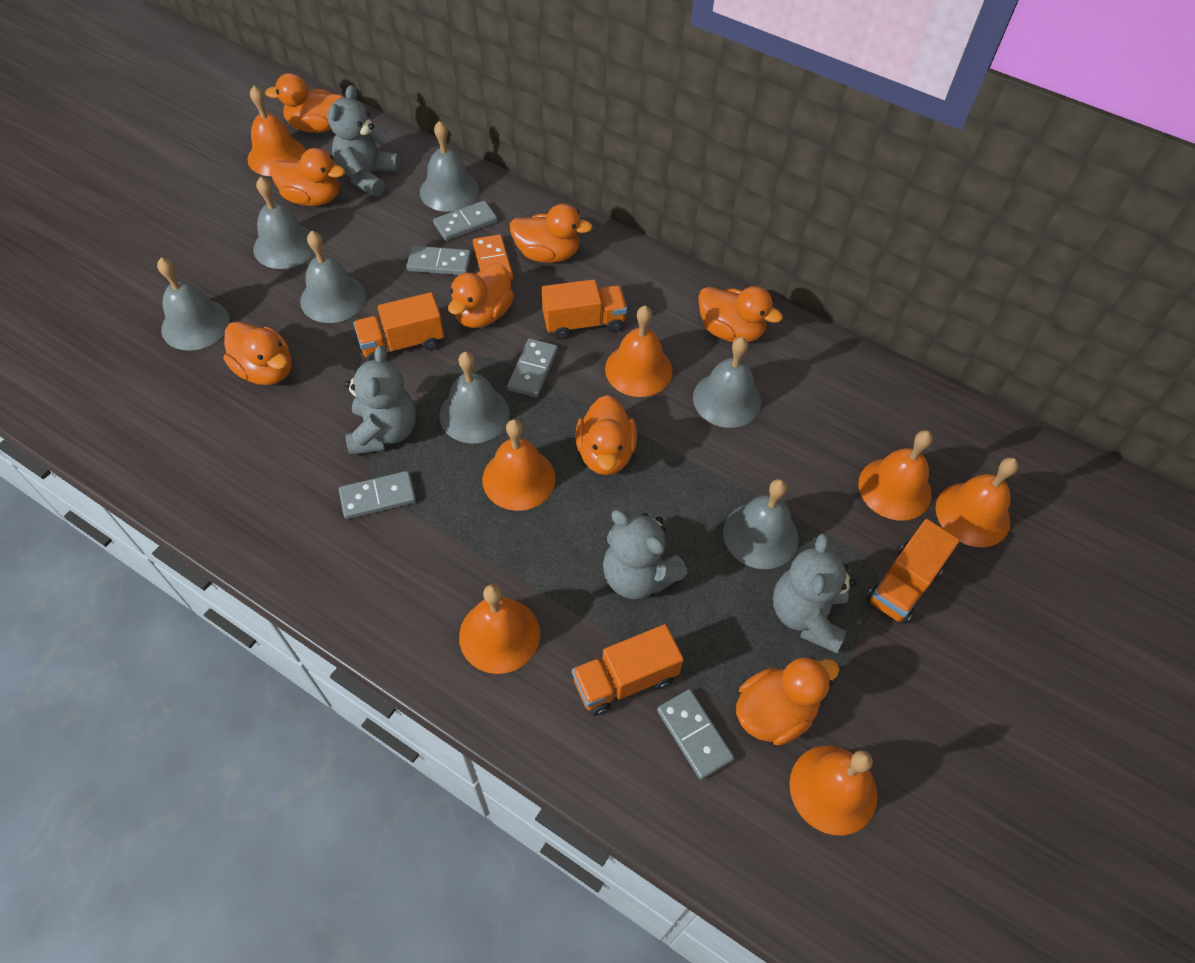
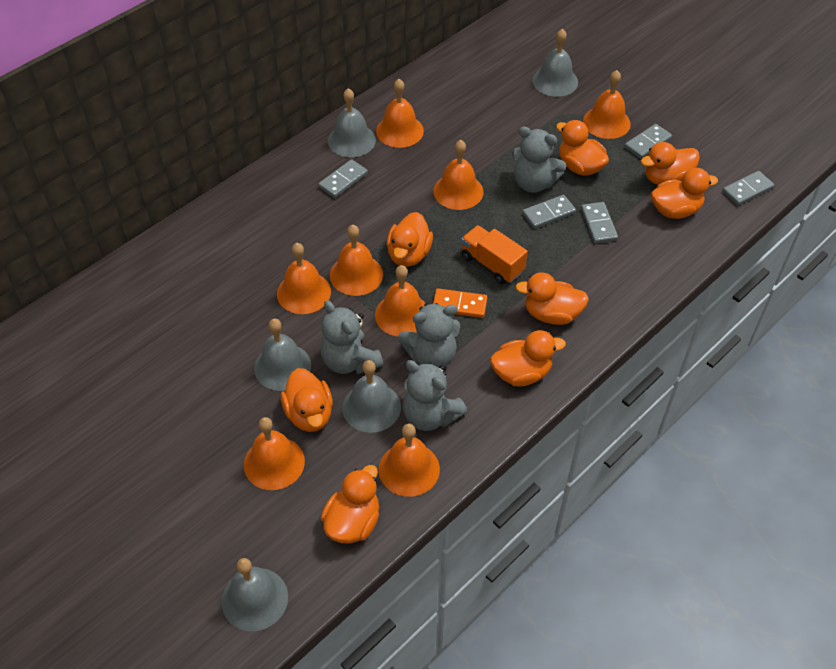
grey bell: 7 -> 5
orange bell: 7 -> 8
orange truck: 4 -> 1

